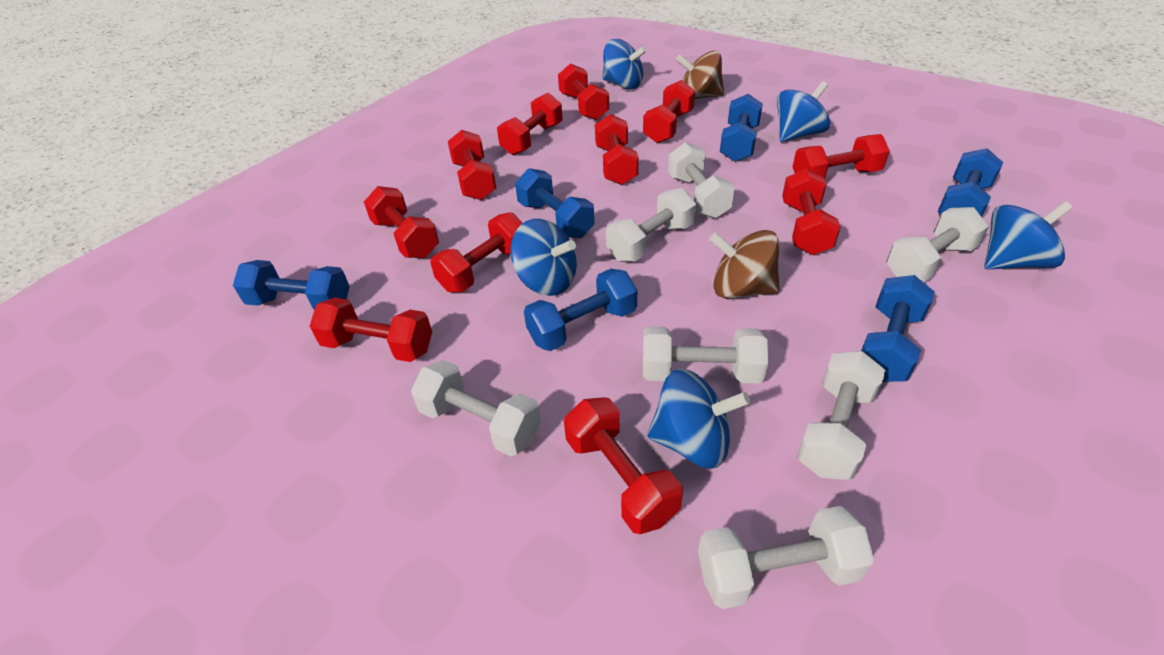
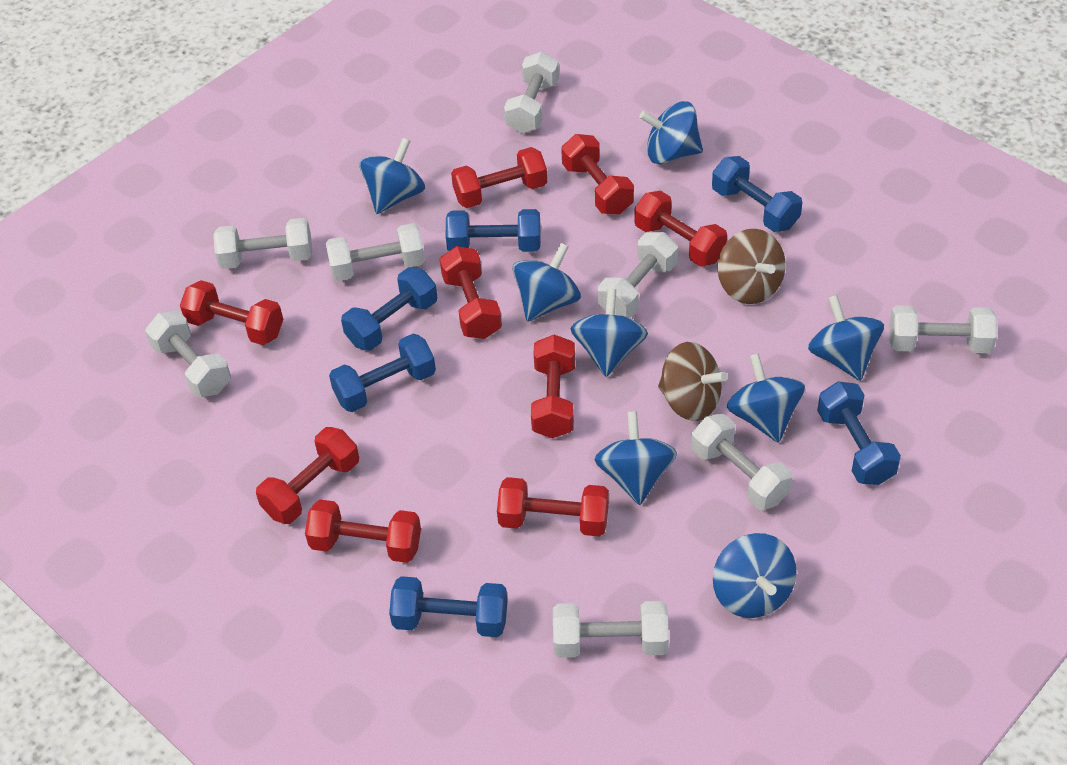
blue spinning top: 5 -> 8
red dumbbell: 11 -> 9
white dumbbell: 7 -> 8

